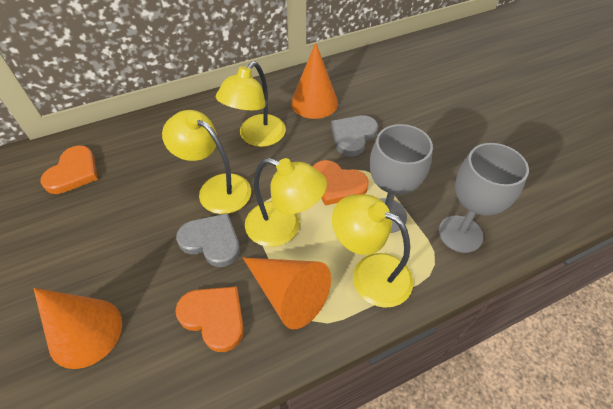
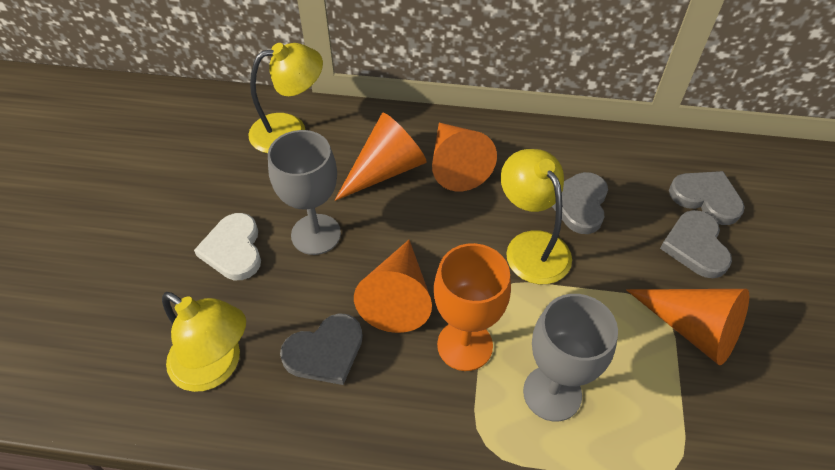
grey heart: 2 -> 4
orange cone: 3 -> 4
orange goblet: 0 -> 1
orange heart: 3 -> 0
white heart: 0 -> 1
yellow lamp: 4 -> 3

